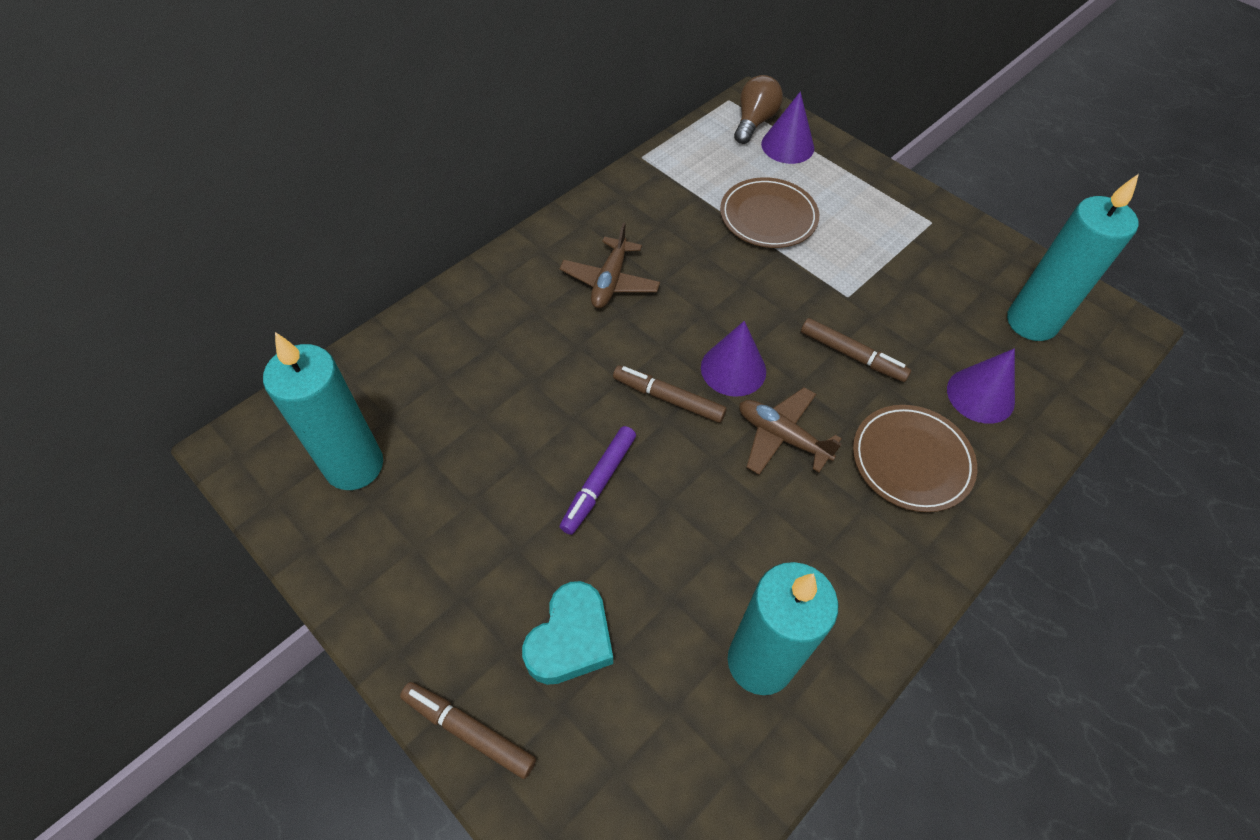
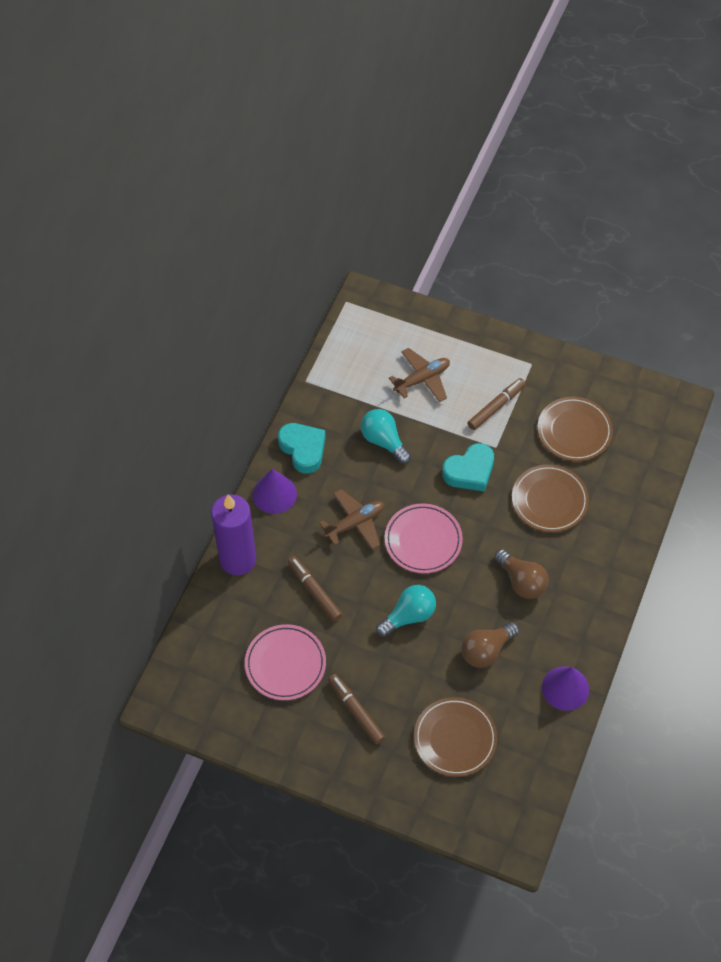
brown light bulb: 1 -> 2
brown plate: 2 -> 3
pink plate: 0 -> 2
purple candle: 0 -> 1
purple cone: 3 -> 2
purple marker: 1 -> 0
turquoise candle: 3 -> 0
turquoise heart: 1 -> 2
turquoise light bulb: 0 -> 2

